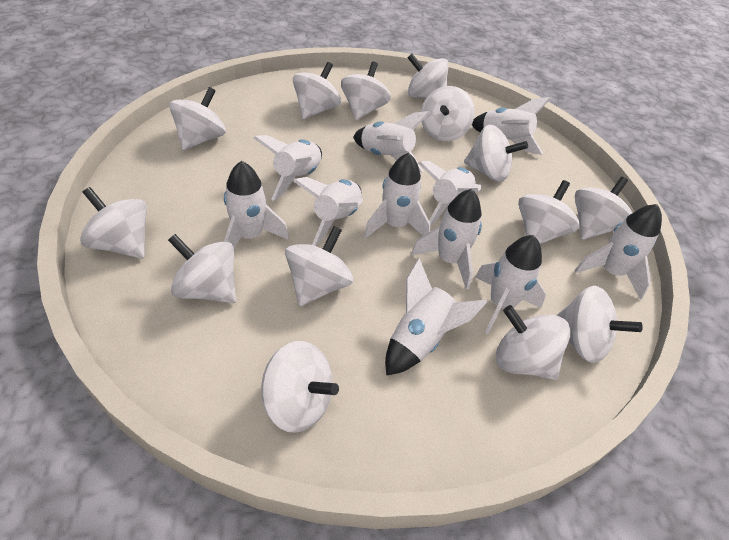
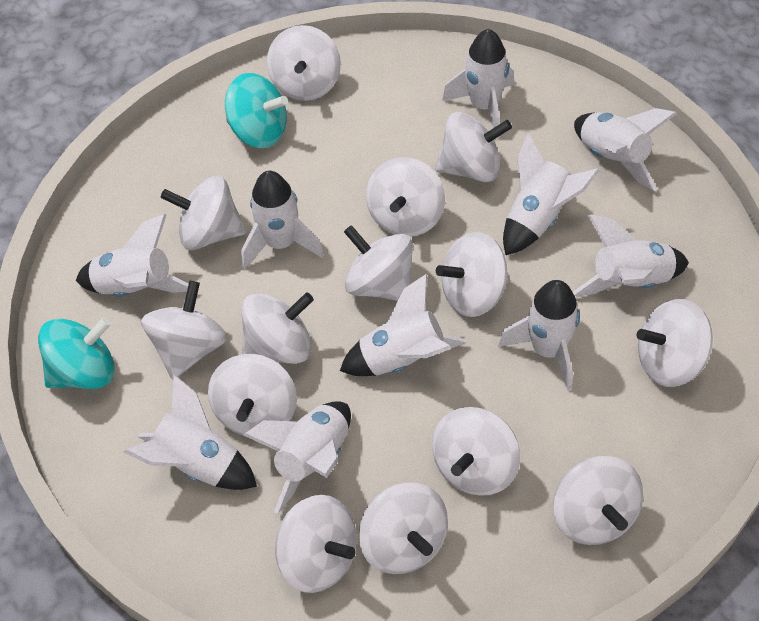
turquoise spinning top: 0 -> 2
white rocket: 11 -> 10

